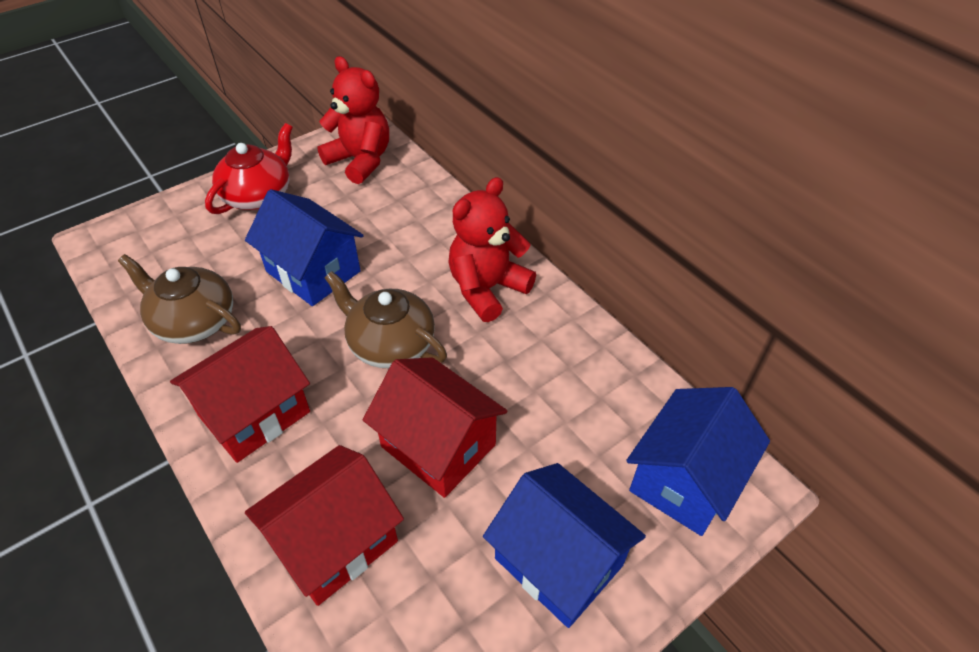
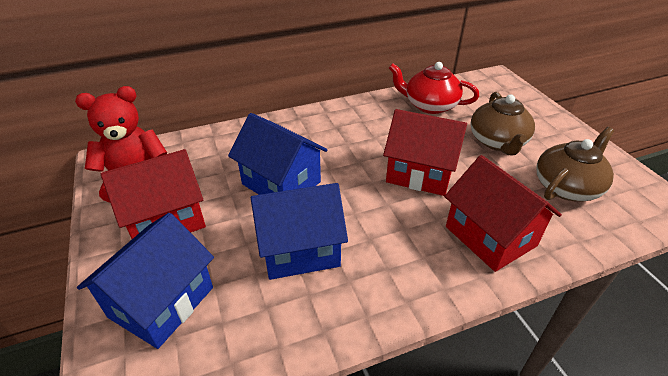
red teddy bear: 2 -> 1

